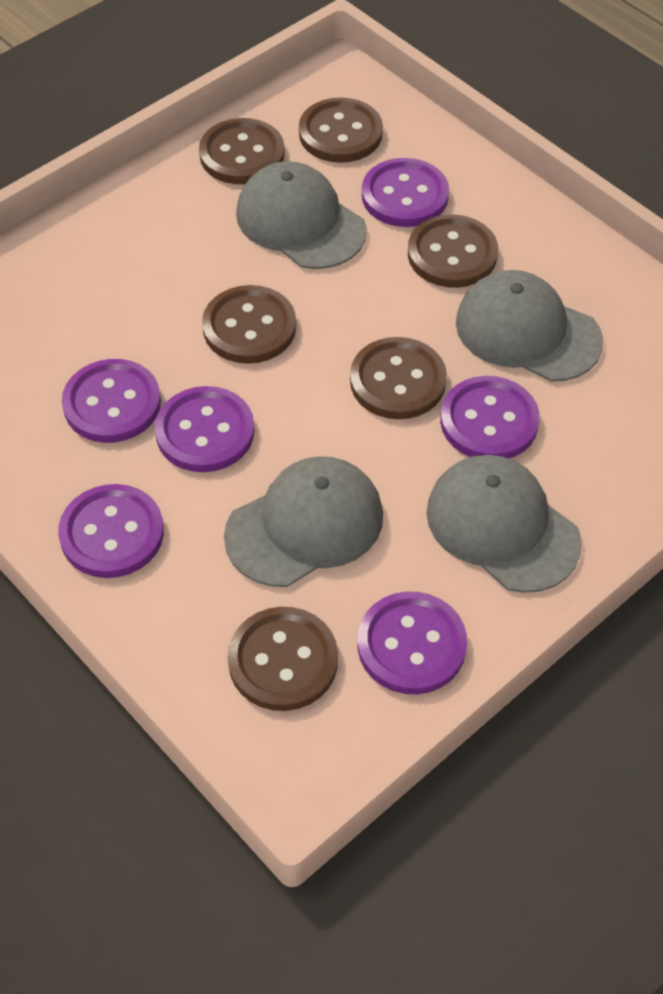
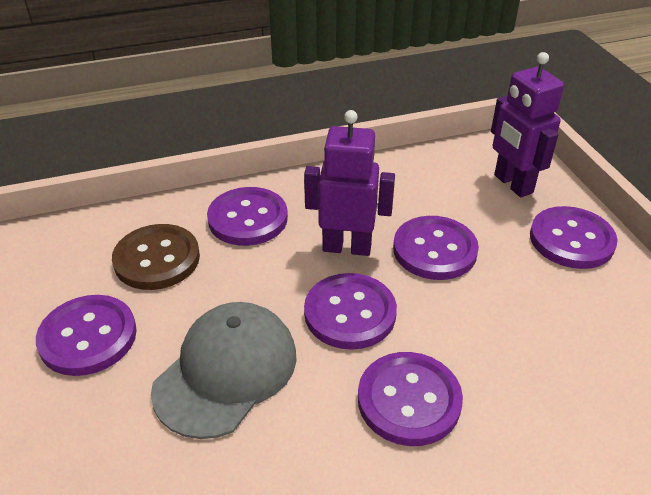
brown button: 6 -> 1
grey cap: 4 -> 1
purple robot: 0 -> 2

